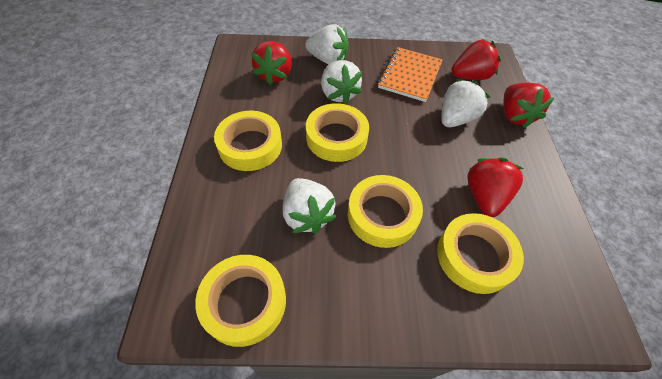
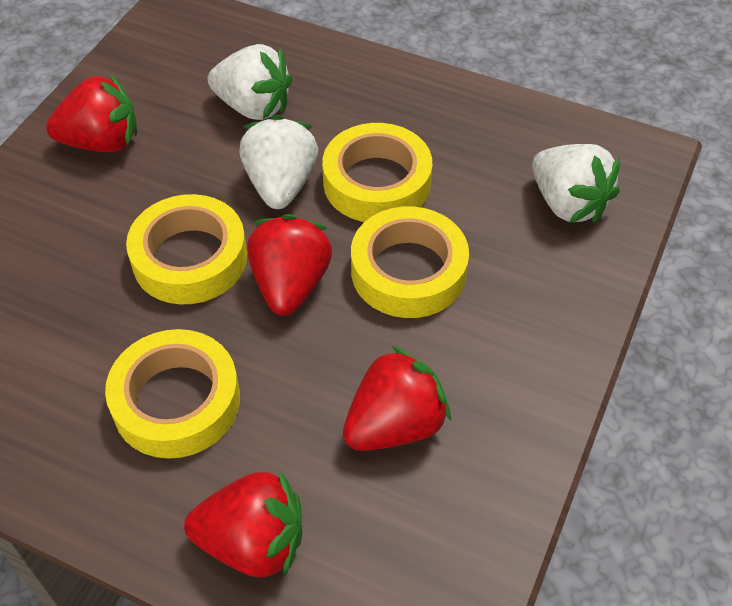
orange notebook: 1 -> 0
white strawberry: 4 -> 3
yellow tape: 5 -> 4

